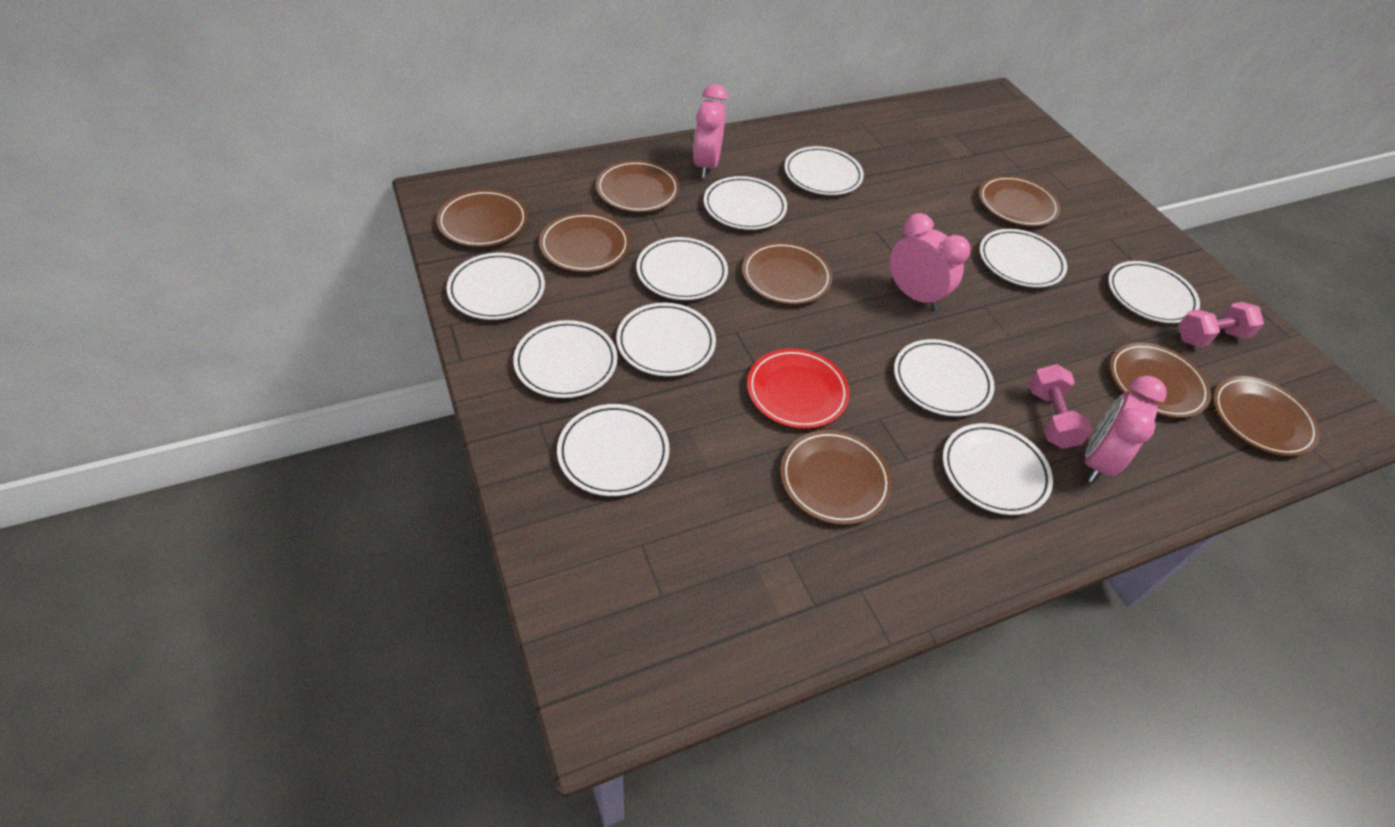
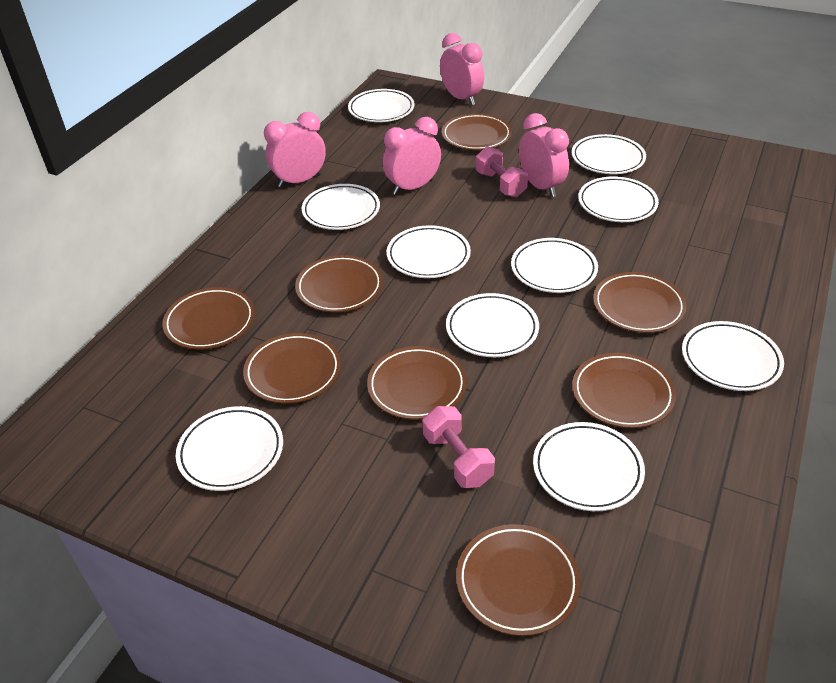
pink clock: 3 -> 4
red plate: 1 -> 0
white plate: 11 -> 10

